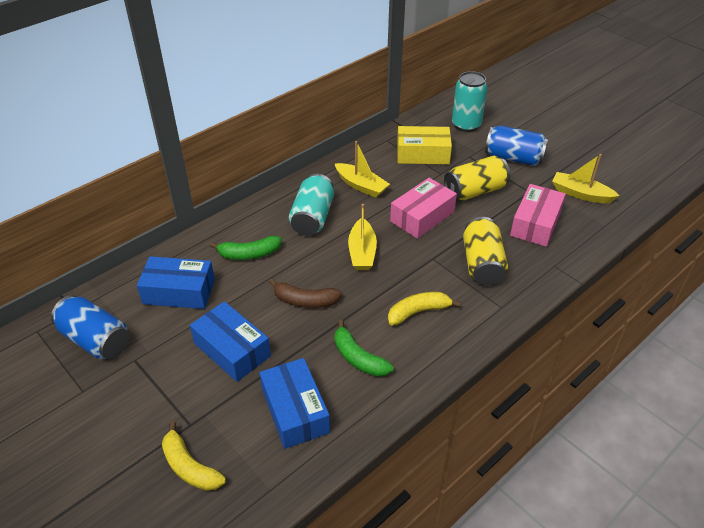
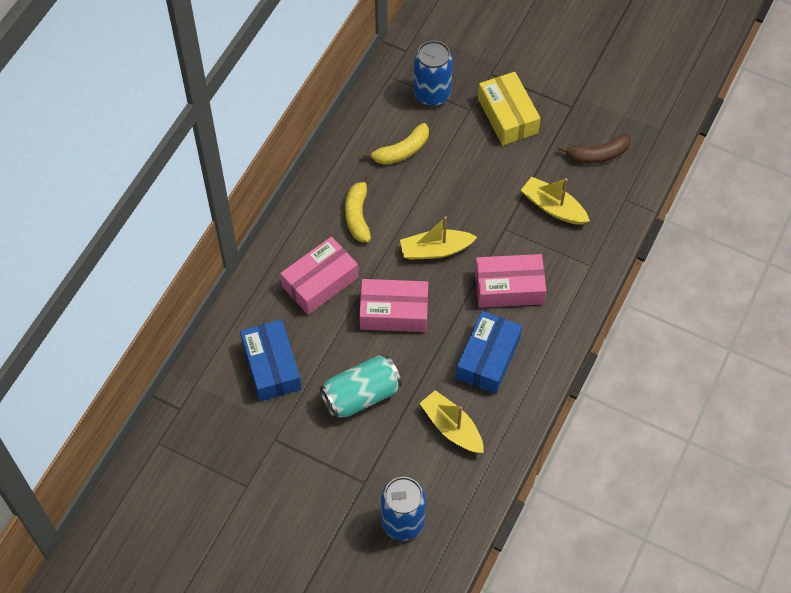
blue box: 3 -> 2
green banana: 2 -> 0
pink box: 2 -> 3
turquoise can: 2 -> 1
yellow can: 2 -> 0

